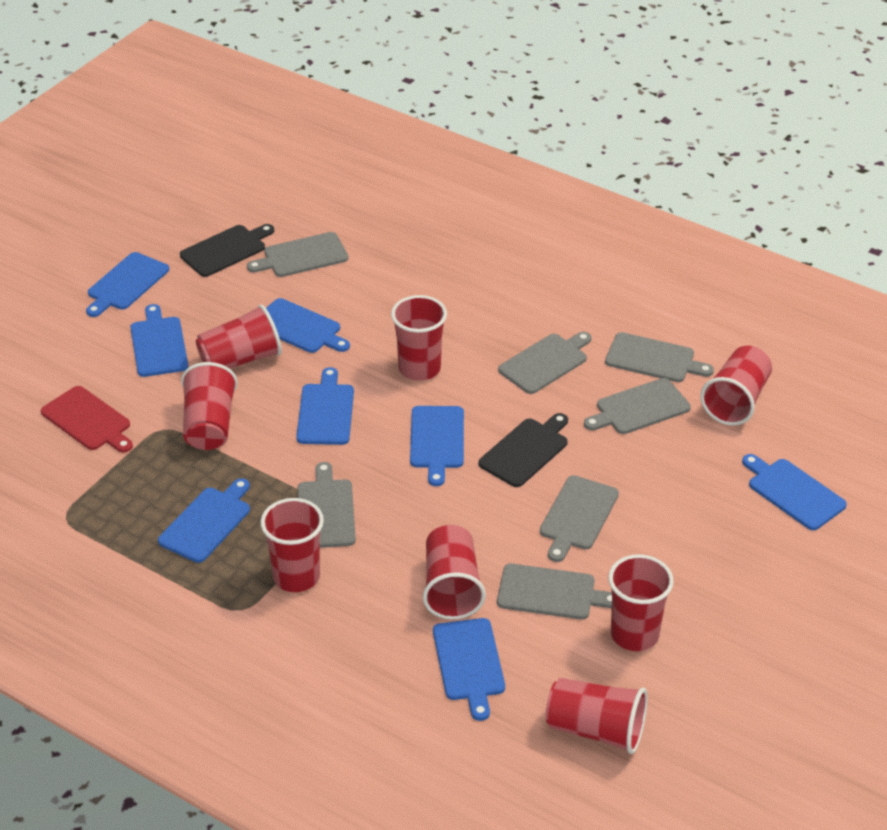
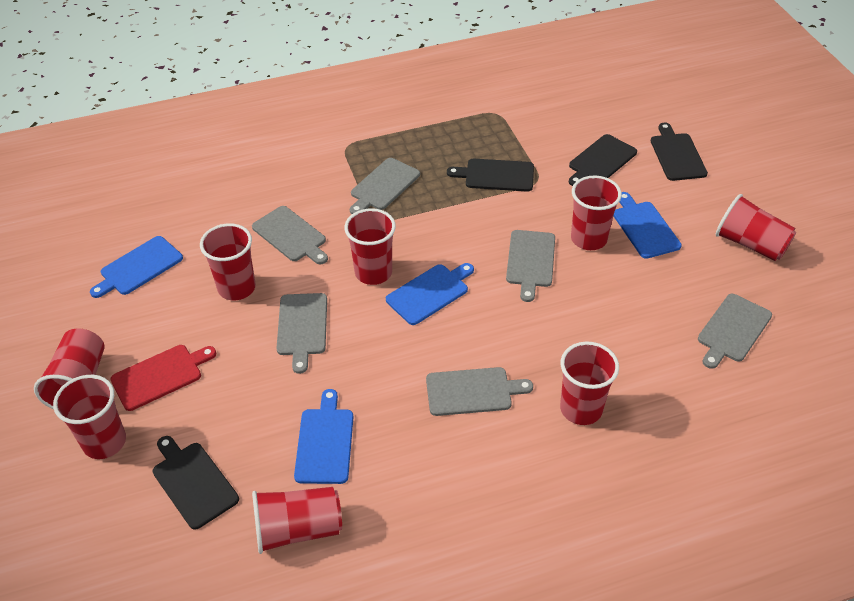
black cutting board: 2 -> 4
blue cutting board: 8 -> 4
grey cutting board: 7 -> 6

